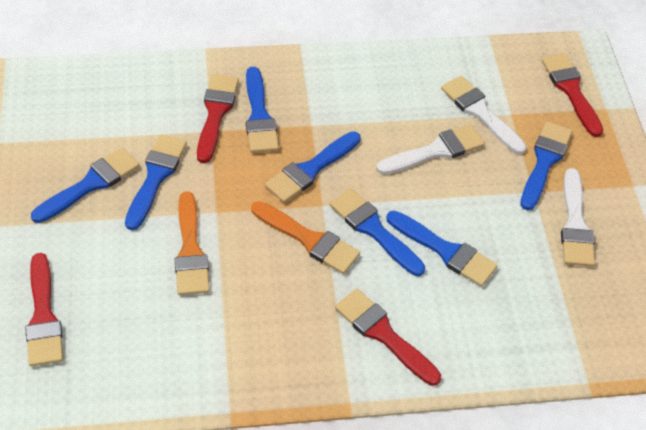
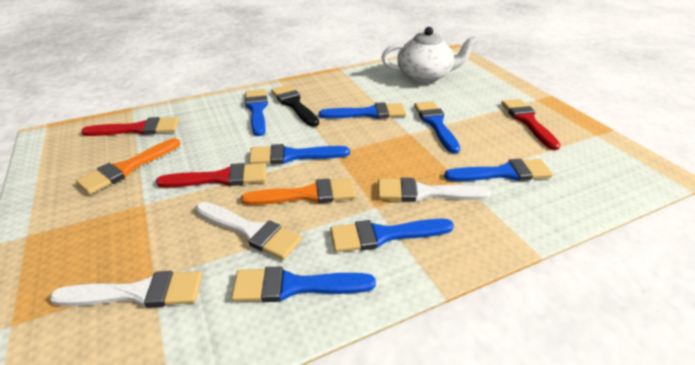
black brush: 0 -> 1
red brush: 4 -> 3
white teapot: 0 -> 1

